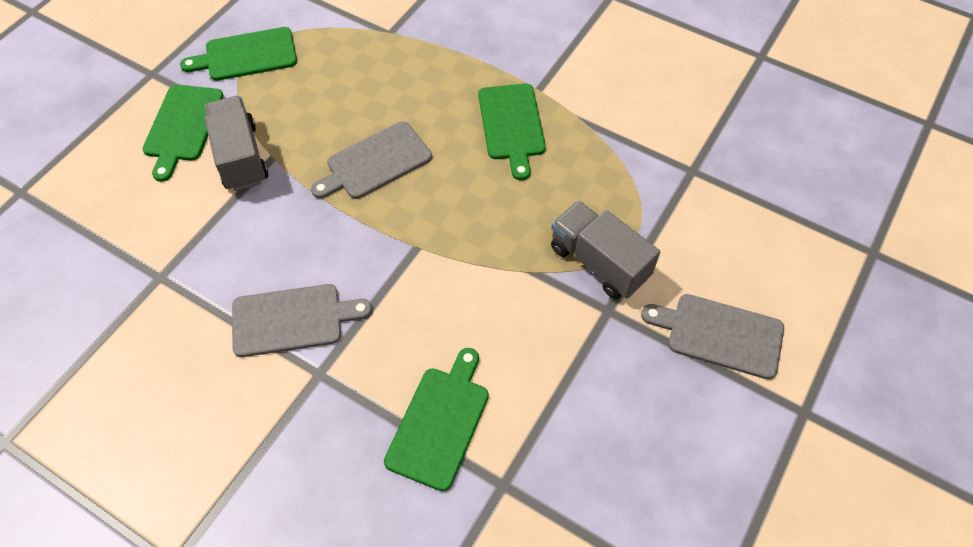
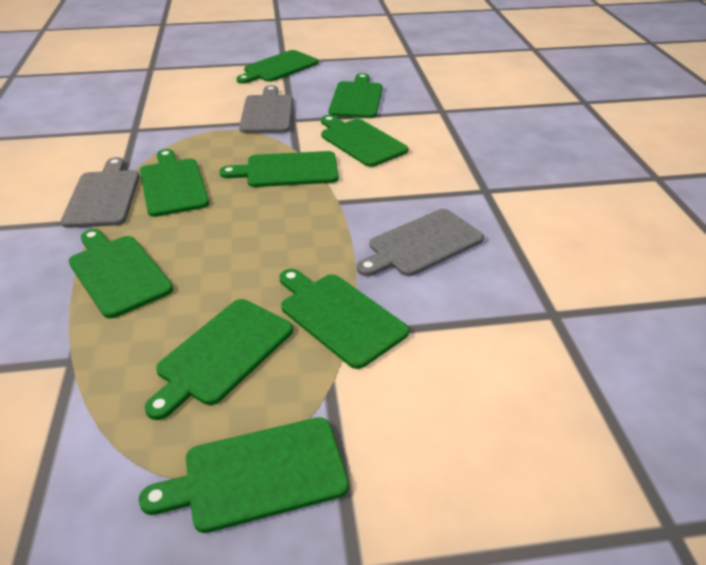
green cutting board: 4 -> 9
grey truck: 2 -> 0

